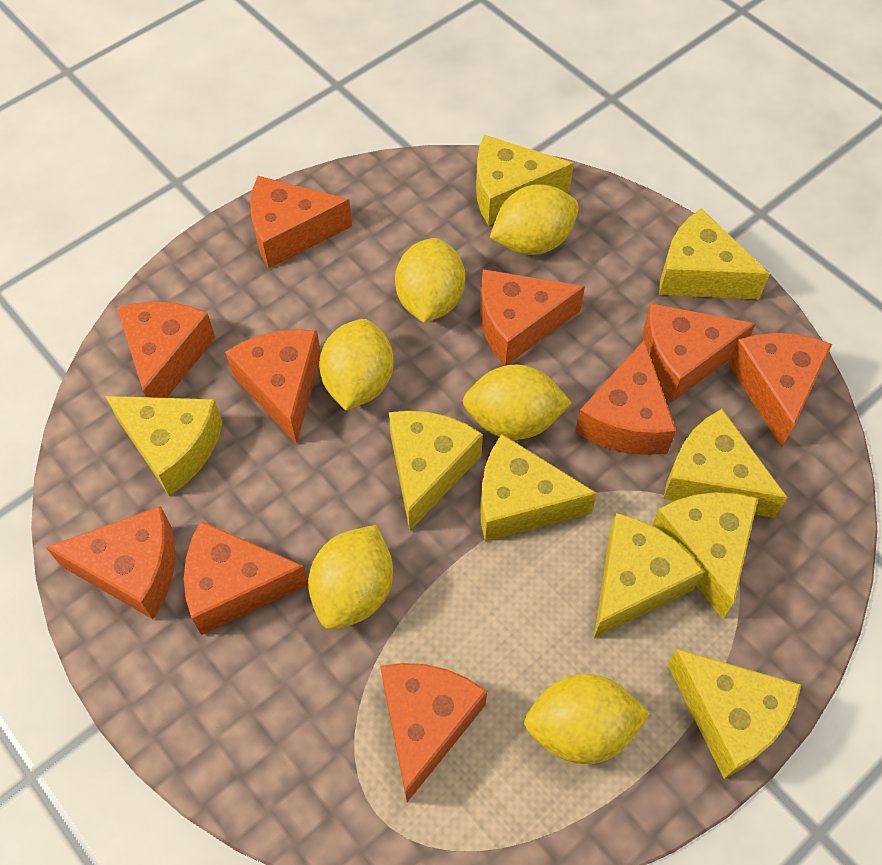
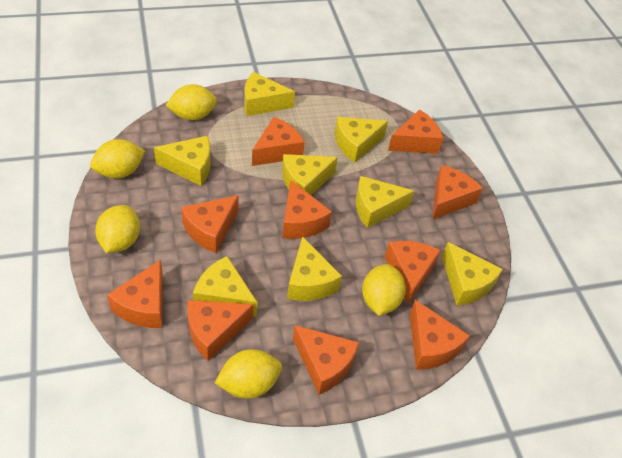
yellow cheese: 9 -> 8
yellow lemon: 6 -> 5

